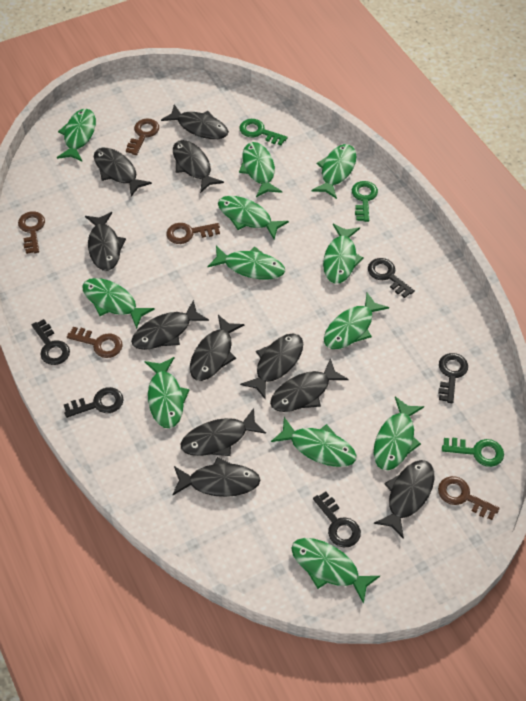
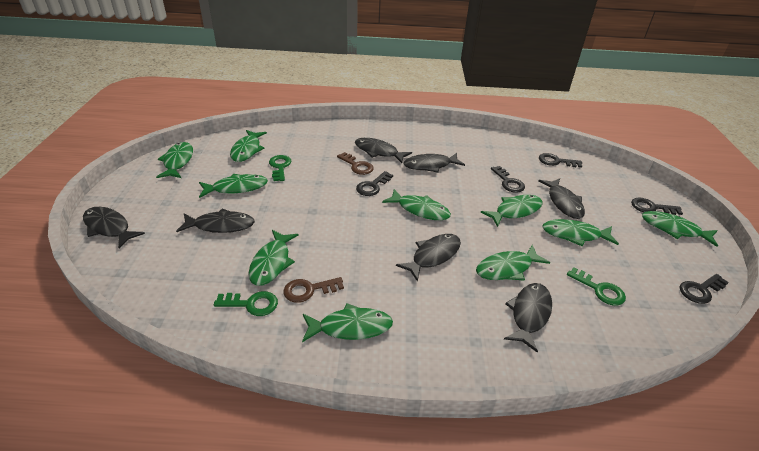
black fish: 11 -> 7
brown key: 5 -> 2
green fish: 12 -> 10

